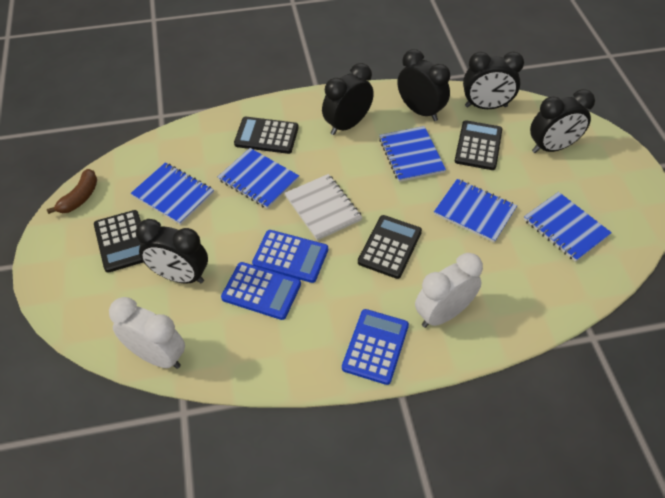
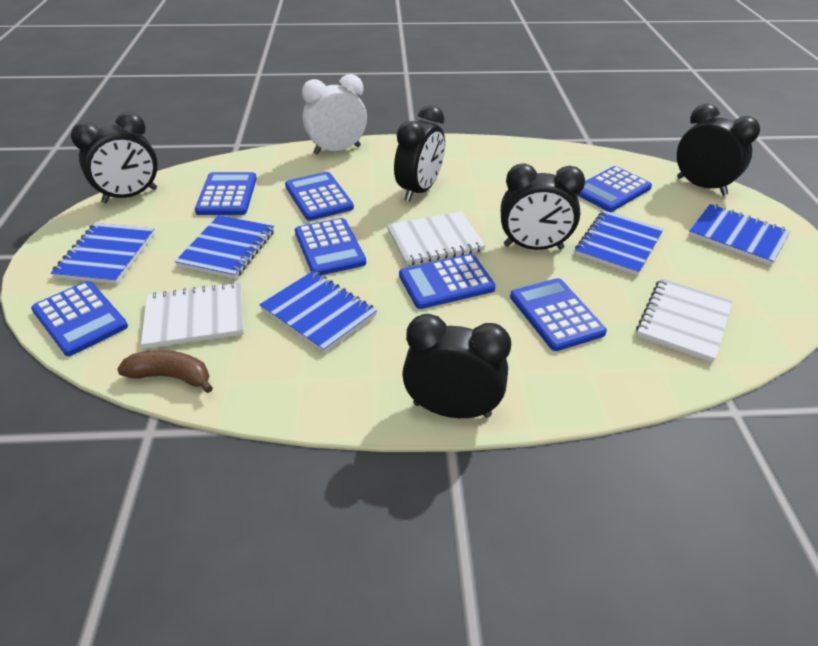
black calculator: 4 -> 0
blue calculator: 3 -> 7
white clock: 2 -> 1
white notebook: 1 -> 3

